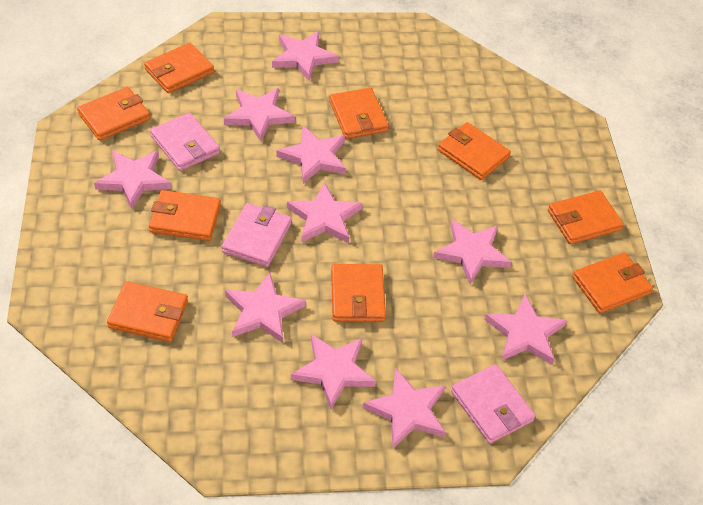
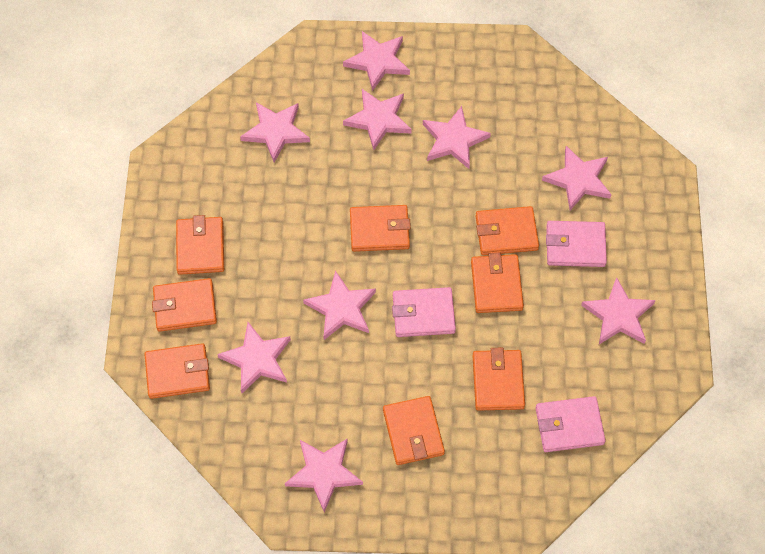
orange wallet: 9 -> 8
pink star: 10 -> 9

